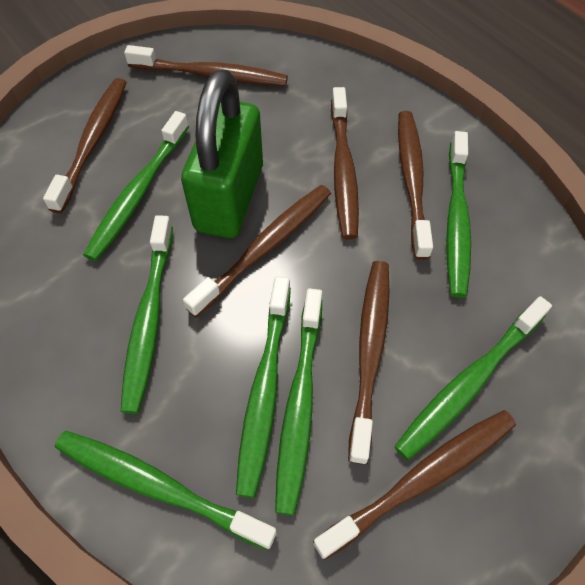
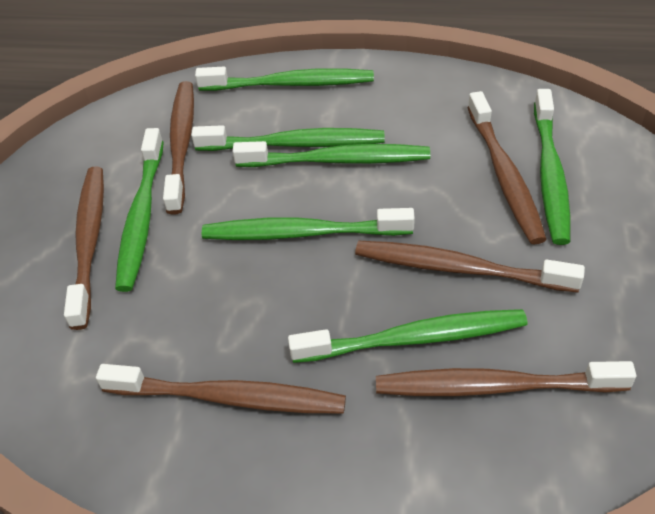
brown toothbrush: 7 -> 6
green padlock: 1 -> 0

